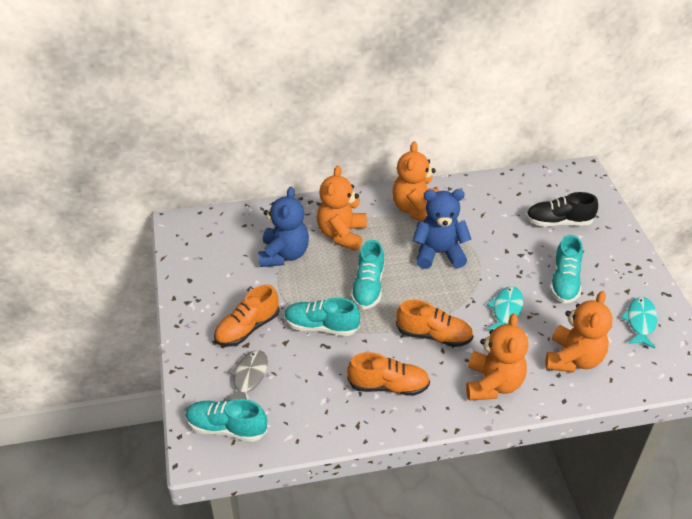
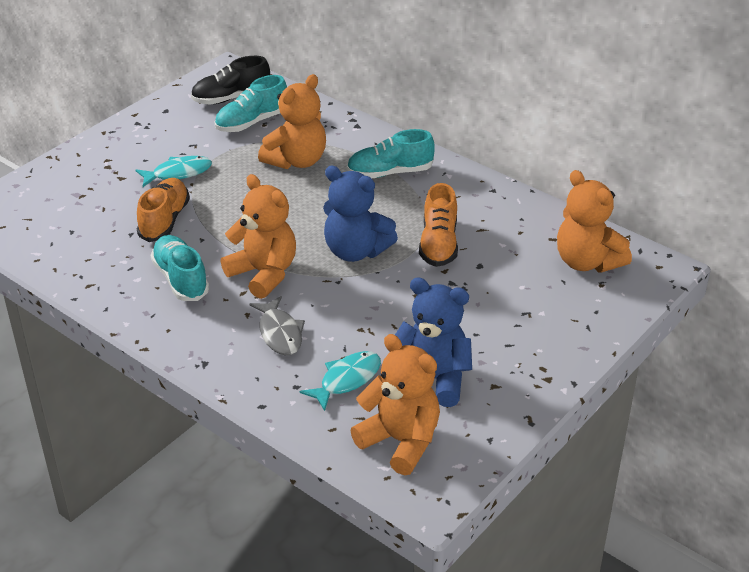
orange shoe: 3 -> 2
turquoise shoe: 4 -> 3

